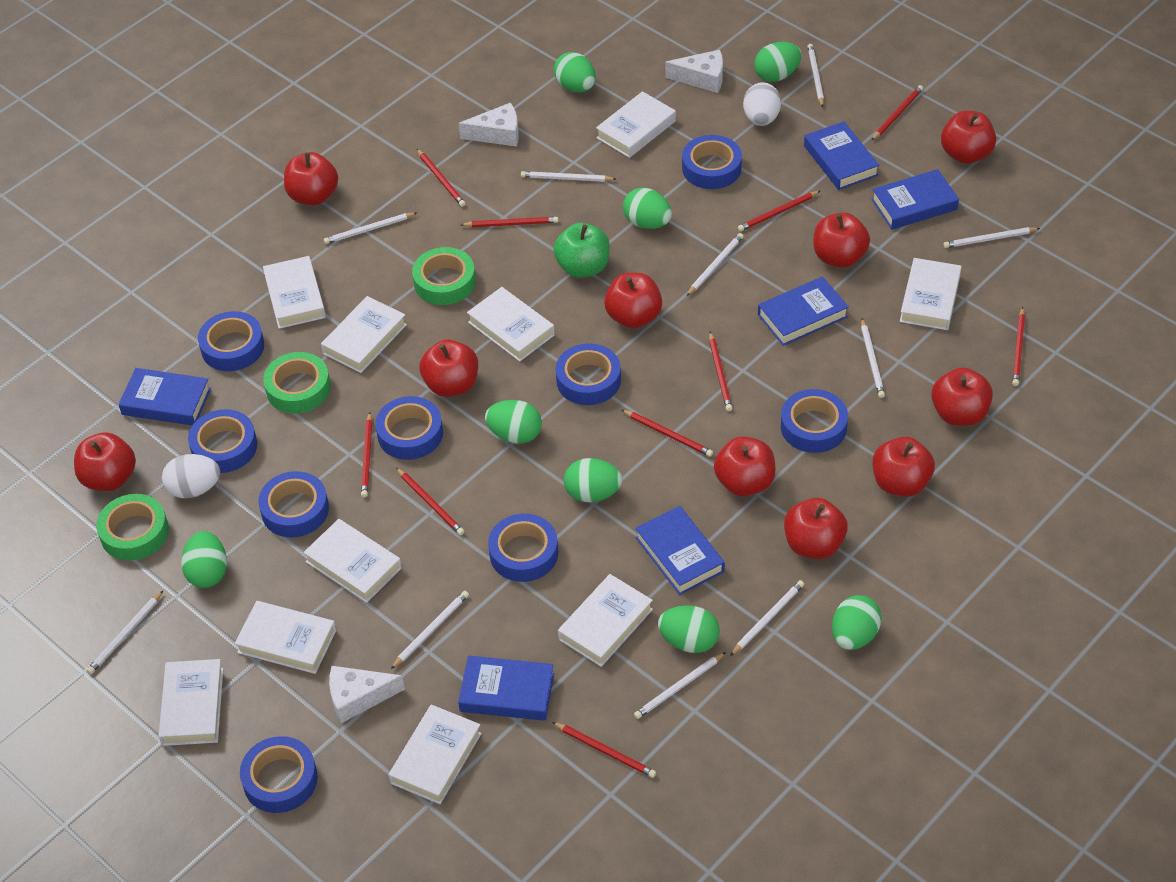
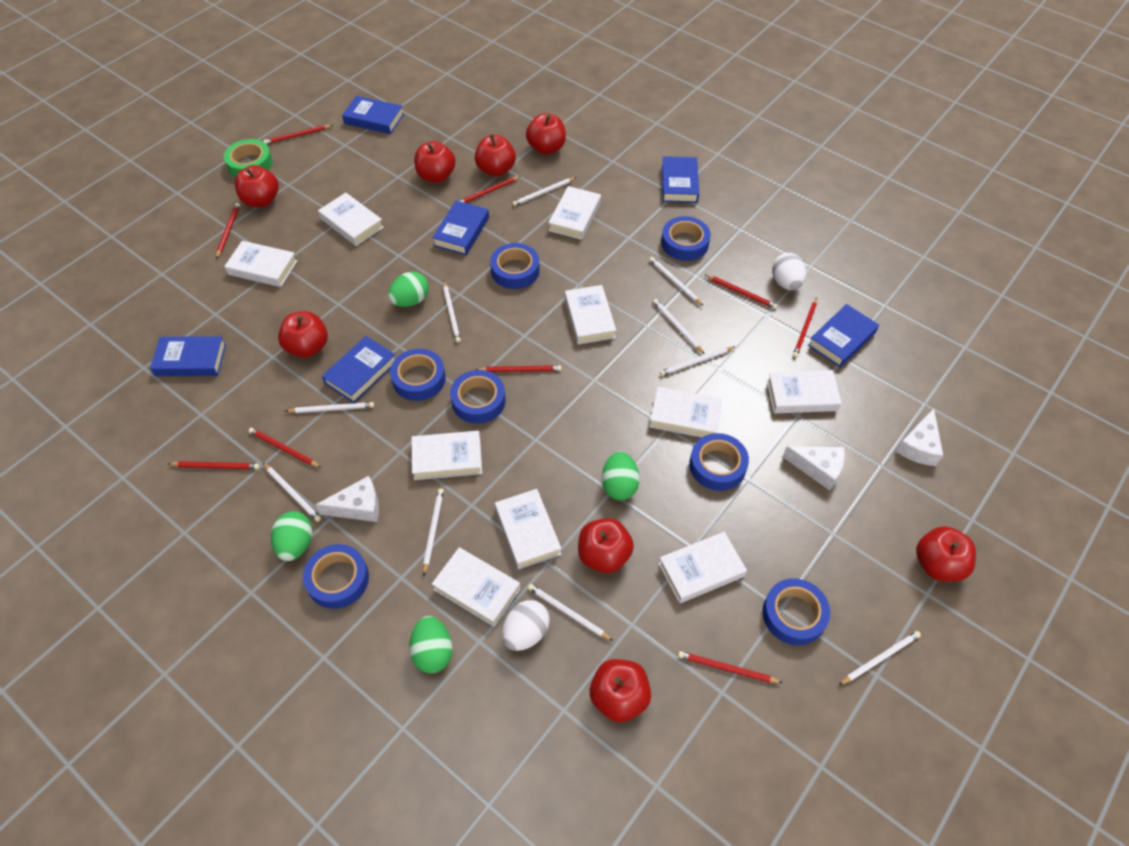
blue tape: 9 -> 7
green apple: 1 -> 0
green egg: 8 -> 4
green tape: 3 -> 1
red apple: 10 -> 8
red pencil: 10 -> 9

